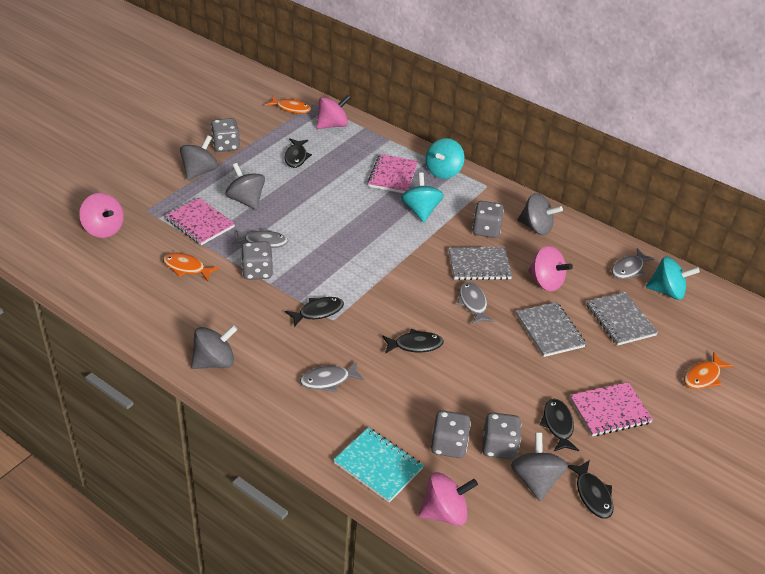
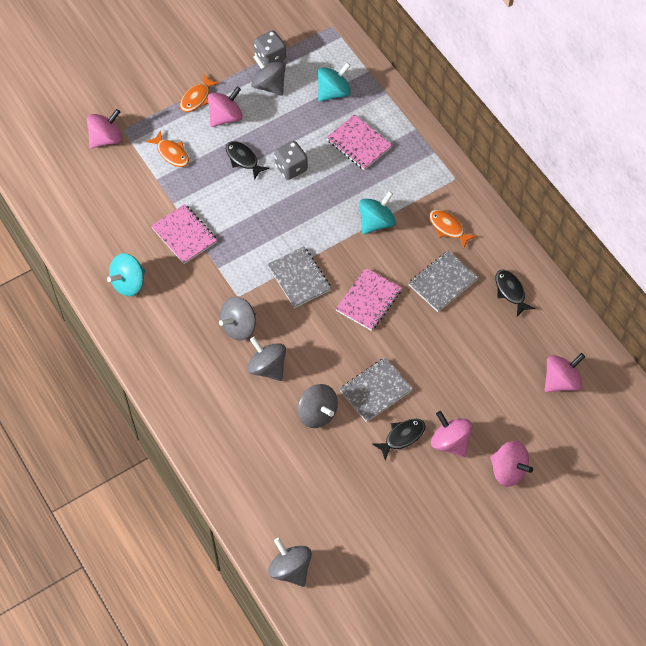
black fish: 5 -> 3
grey dice: 5 -> 2
grey fish: 4 -> 0
pink spinning top: 4 -> 5
turquoise notebook: 1 -> 0

